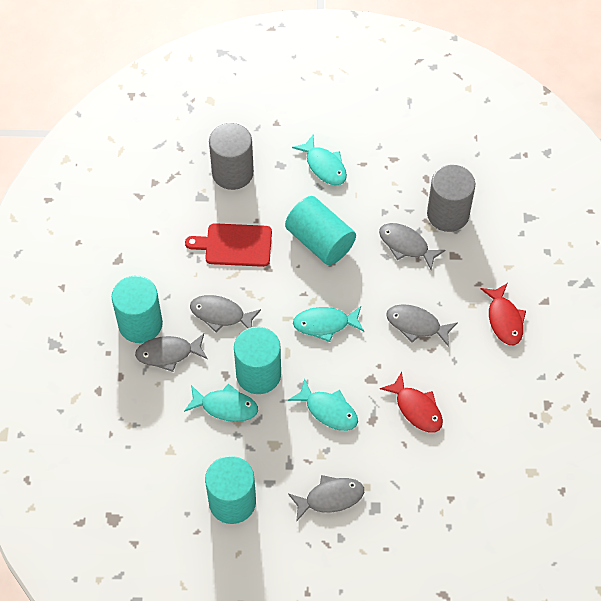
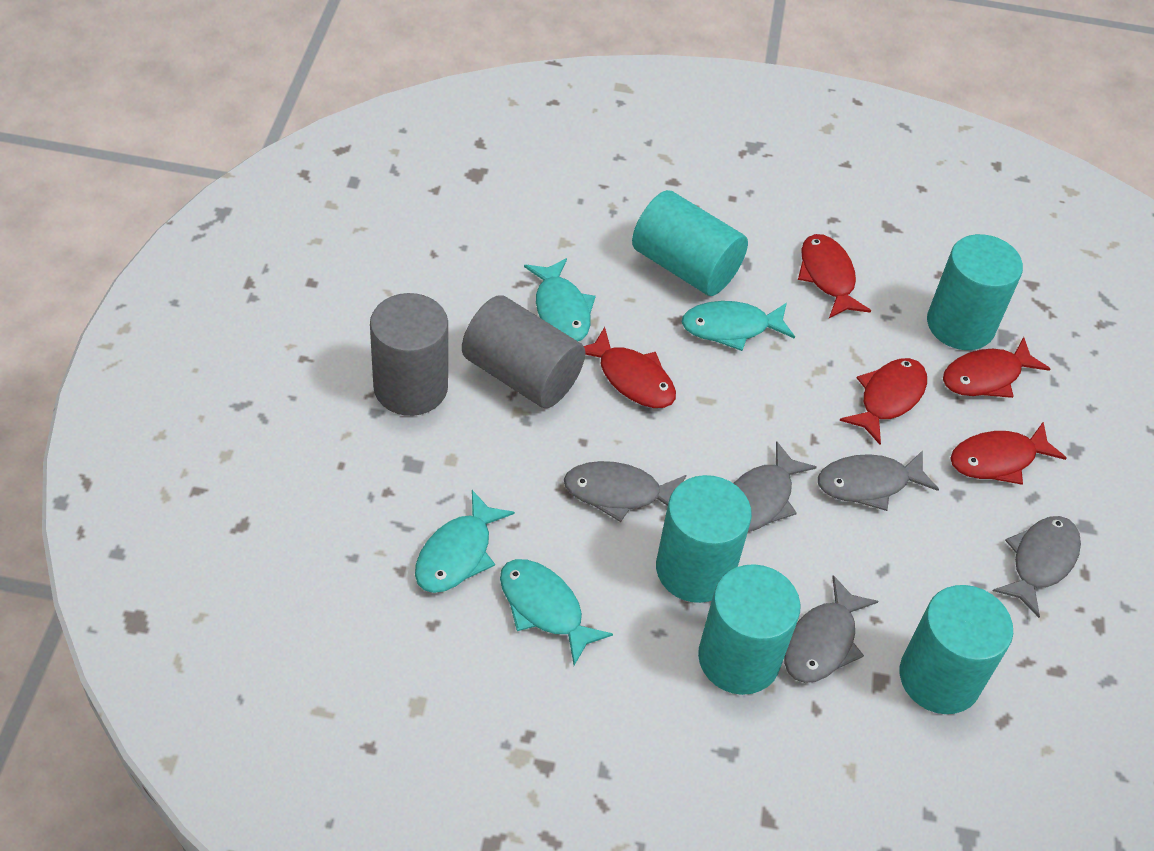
red cutting board: 1 -> 0
red fish: 2 -> 5
turquoise cylinder: 4 -> 5

